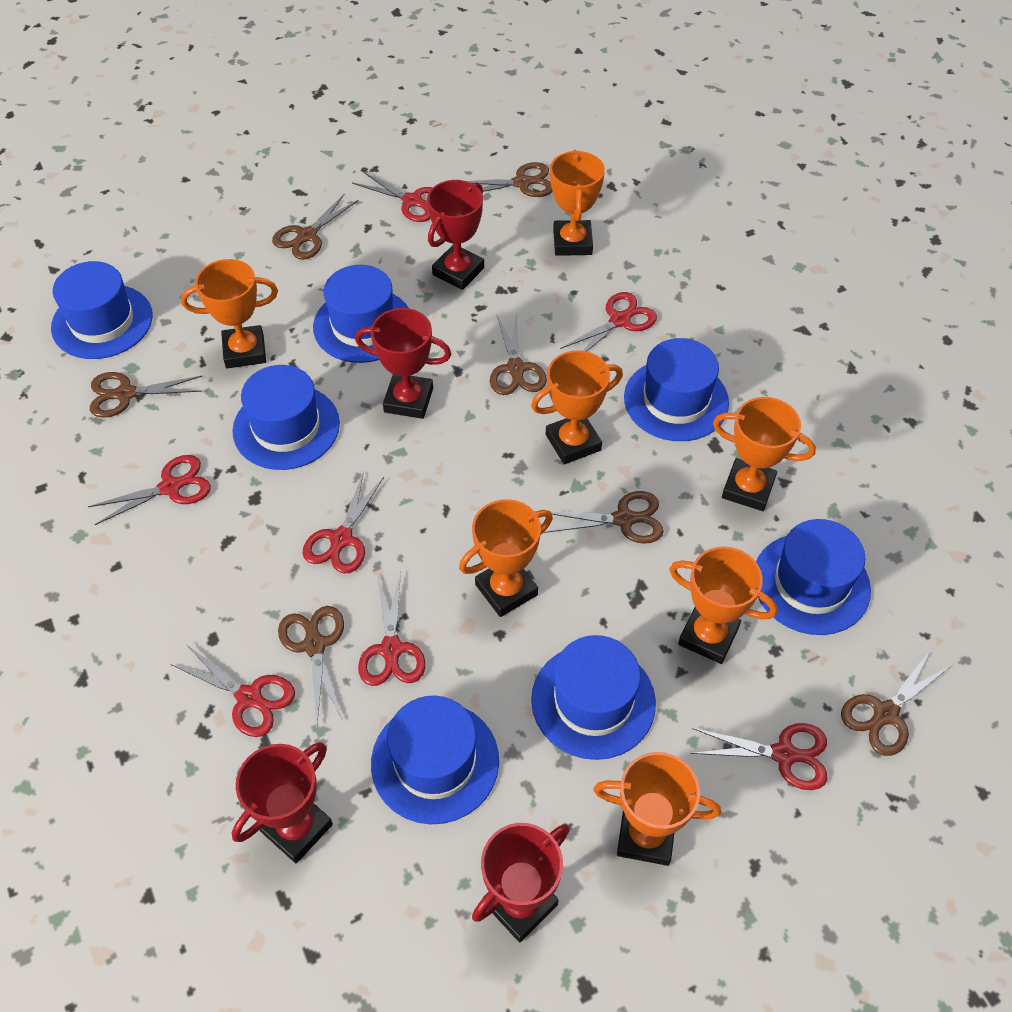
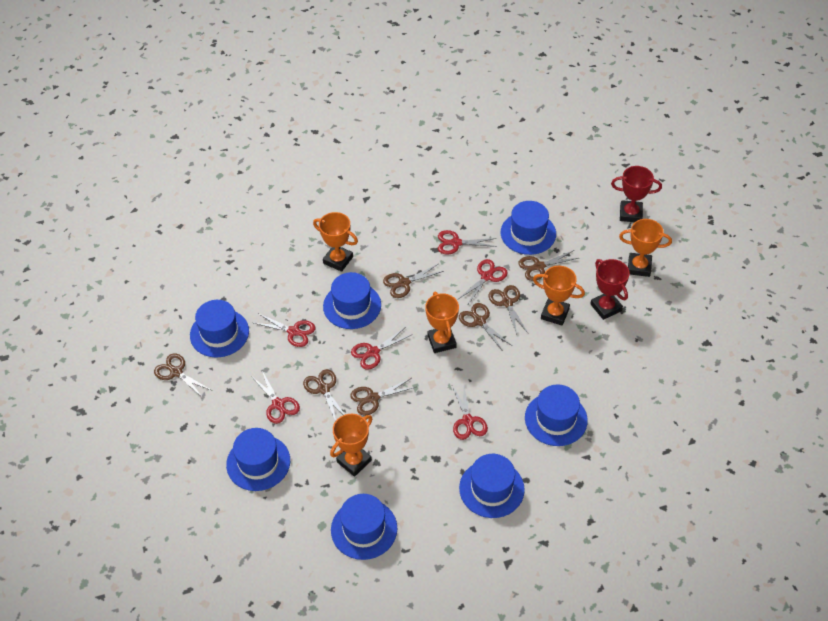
orange trophy: 7 -> 5
red scissors: 7 -> 6
red trophy: 4 -> 2

